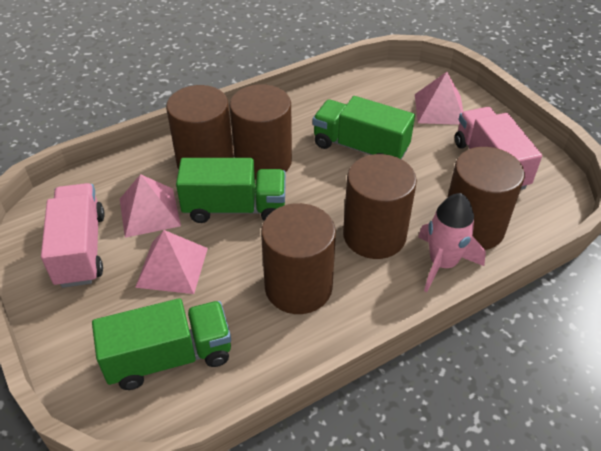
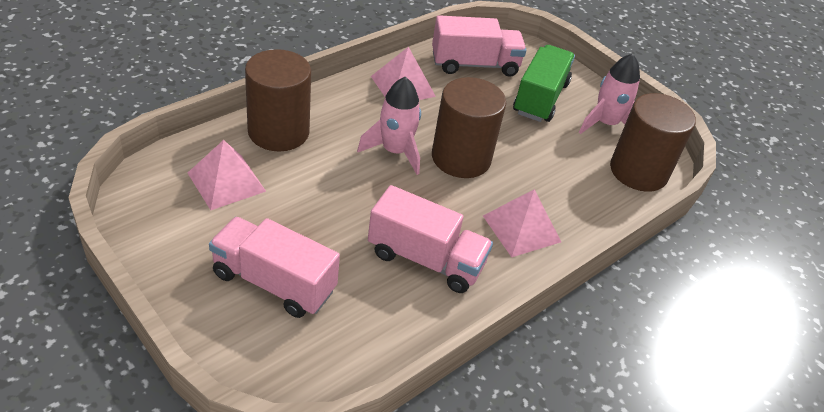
brown cylinder: 5 -> 3
green truck: 3 -> 1
pink rocket: 1 -> 2
pink truck: 2 -> 3

